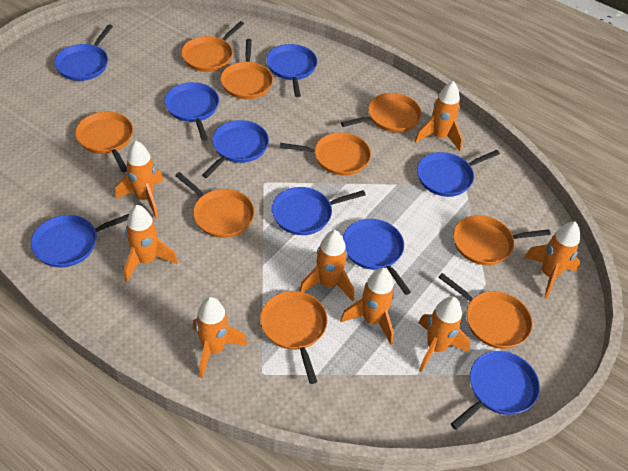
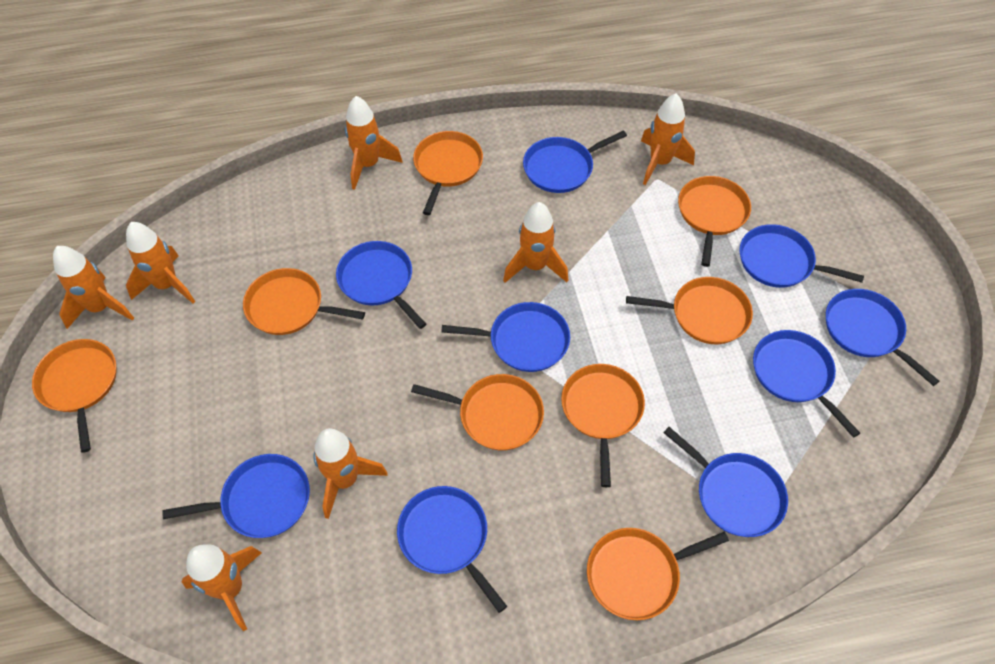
orange pan: 9 -> 8
orange rocket: 8 -> 7

